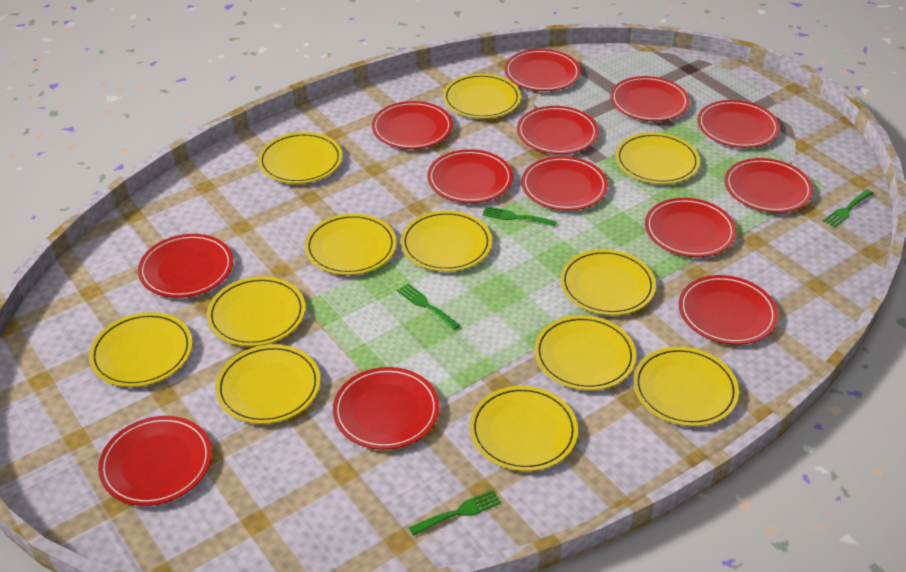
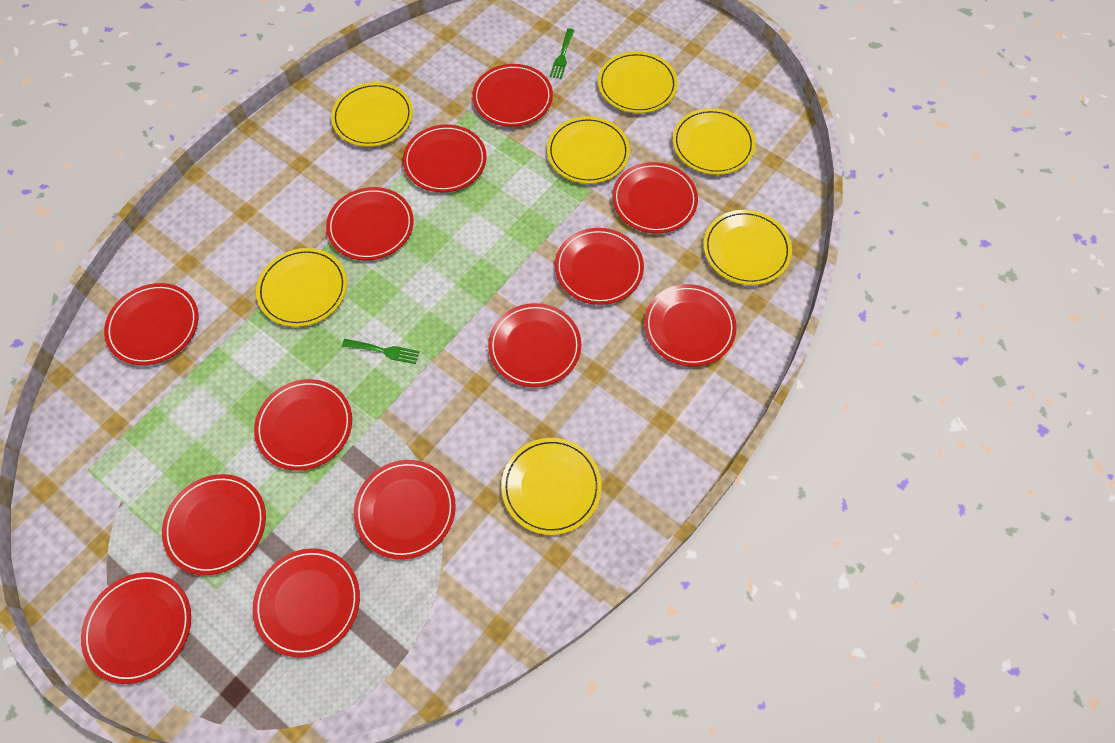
green fork: 4 -> 2
yellow plate: 12 -> 7

